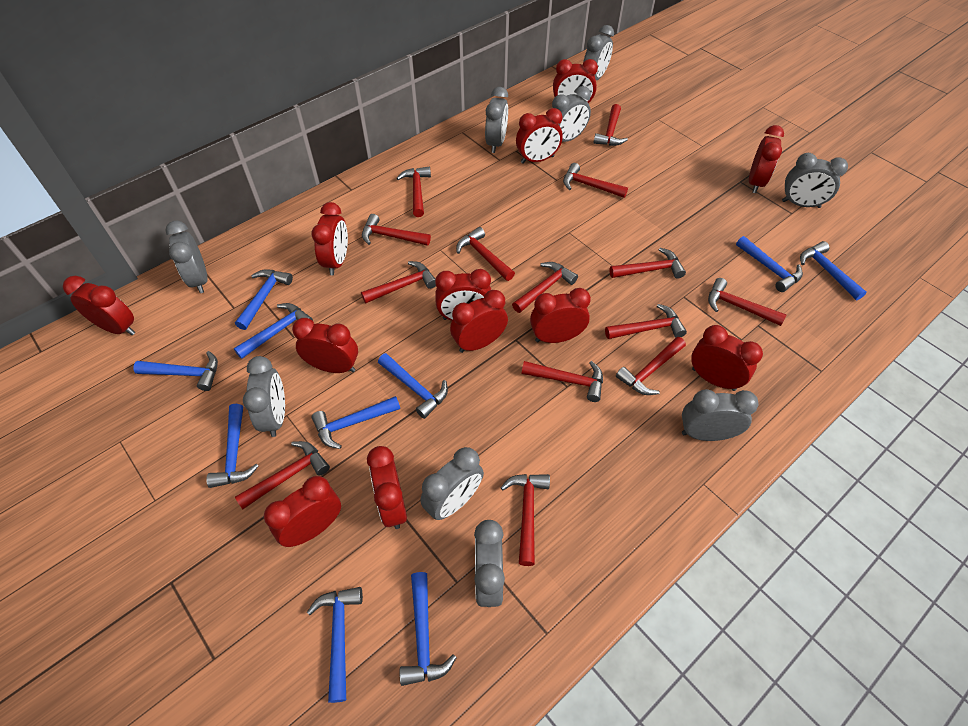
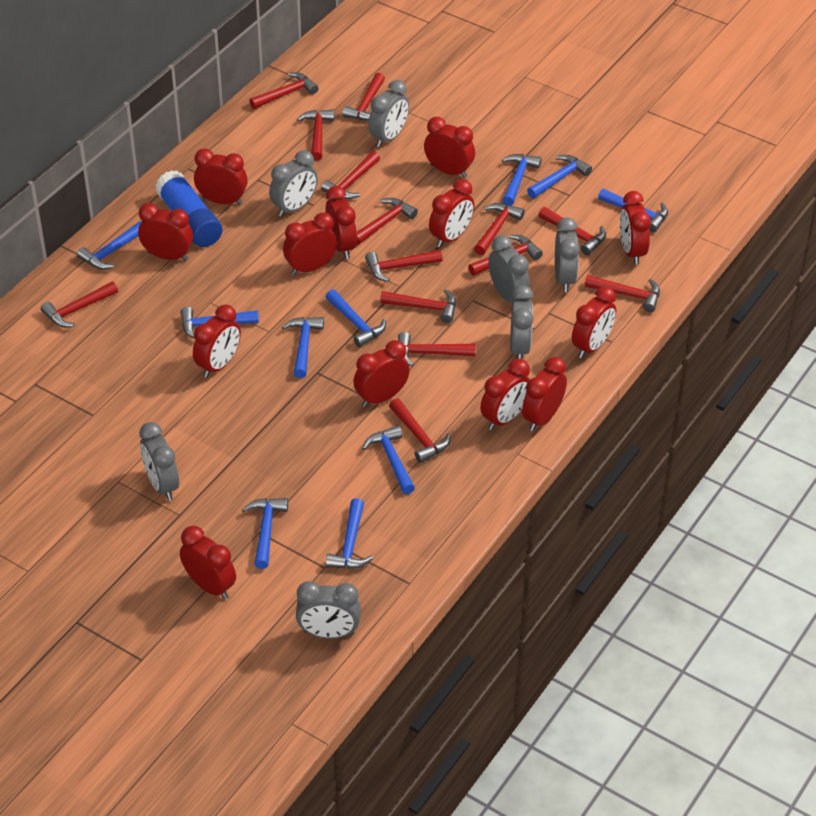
blue glue stick: 0 -> 1
grey clock: 9 -> 7
red clock: 12 -> 13

